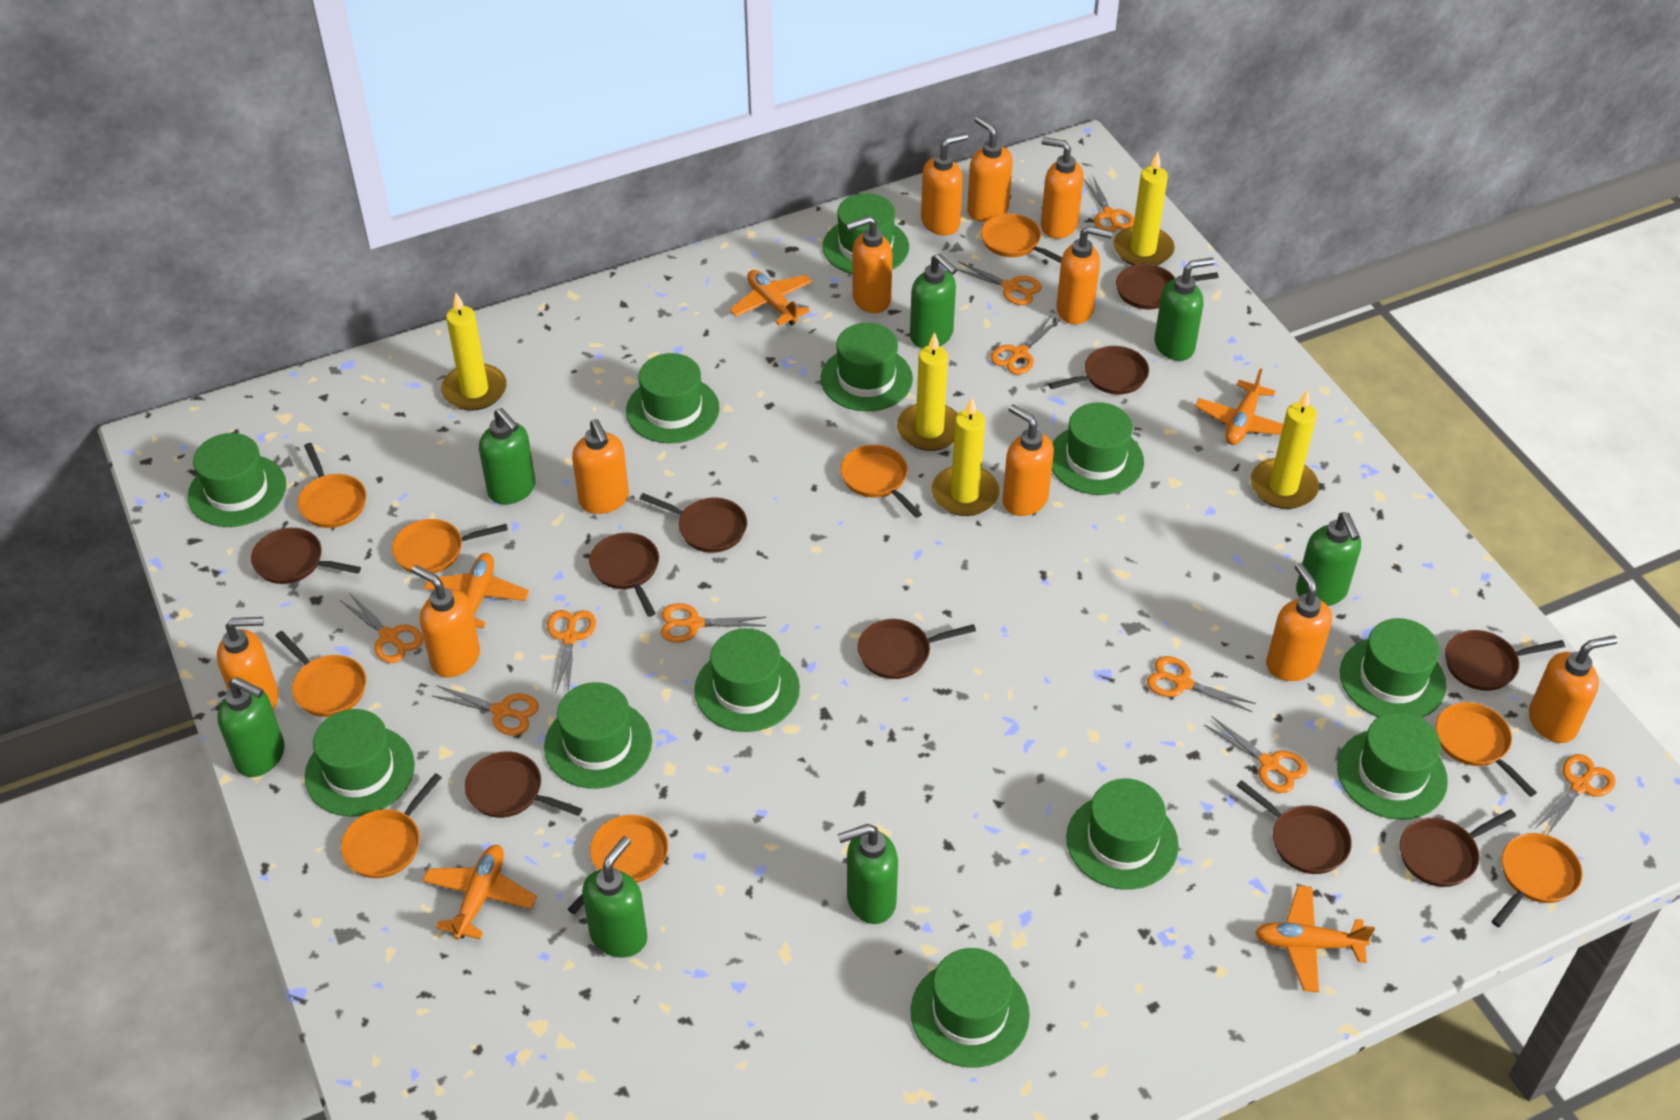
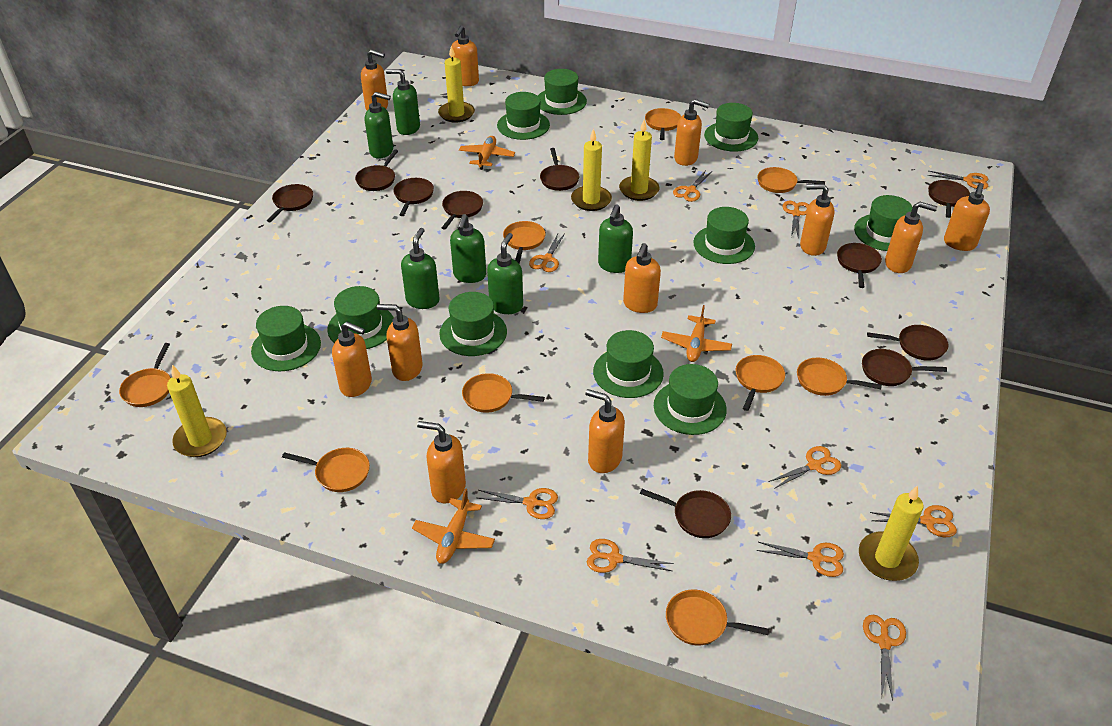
green hat: 12 -> 10
green soap dispenser: 7 -> 6
orange plane: 5 -> 3

